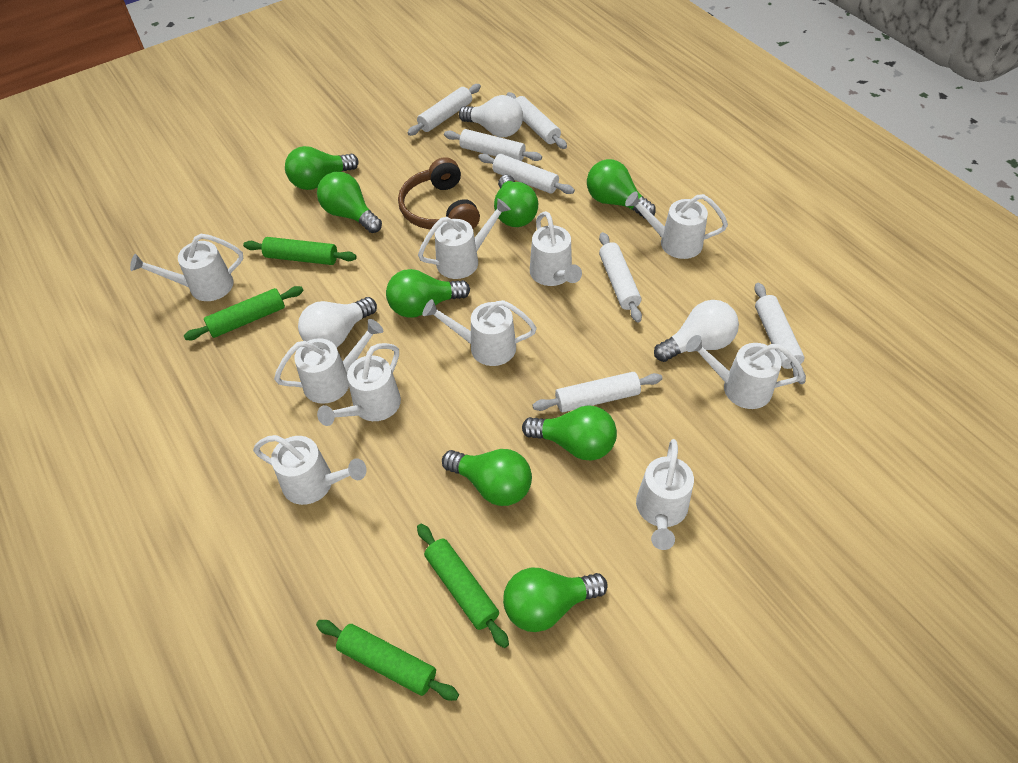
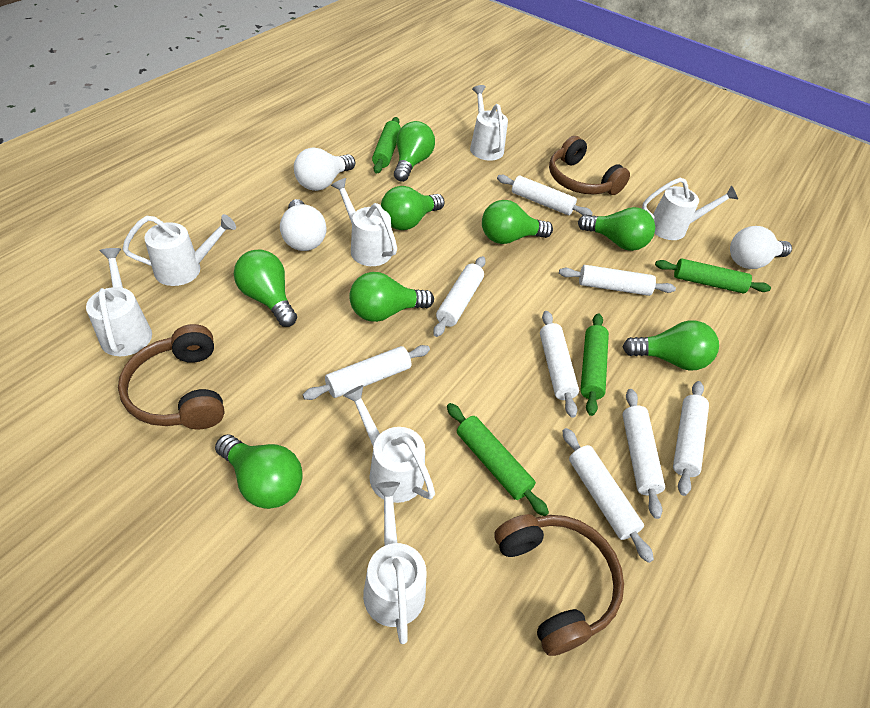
brown headphones: 1 -> 3
white rolling pin: 7 -> 8
white watering can: 10 -> 7

